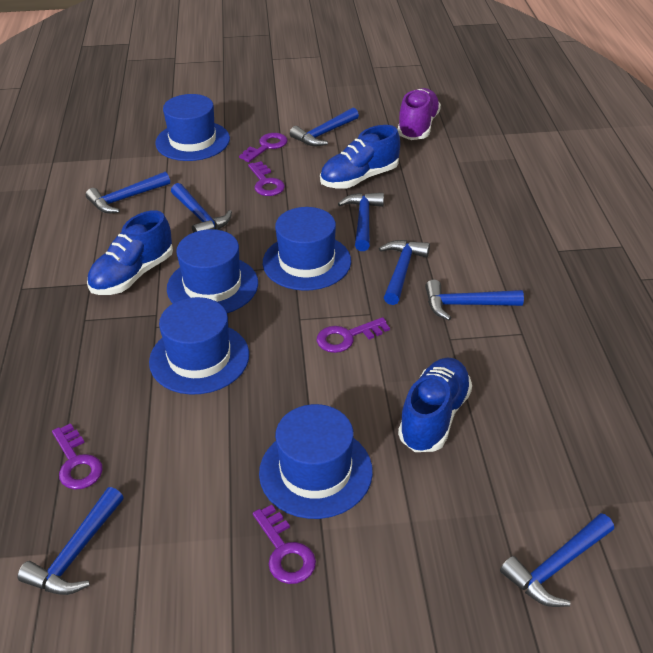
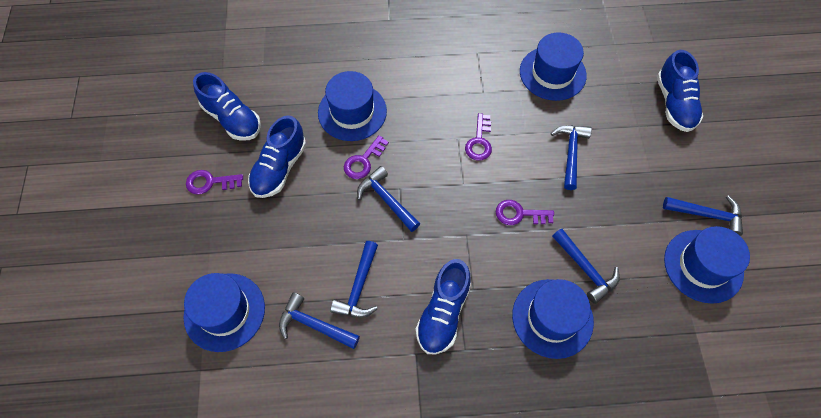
blue hammer: 8 -> 6
blue shoe: 3 -> 4
purple key: 5 -> 4
purple shoe: 1 -> 0

